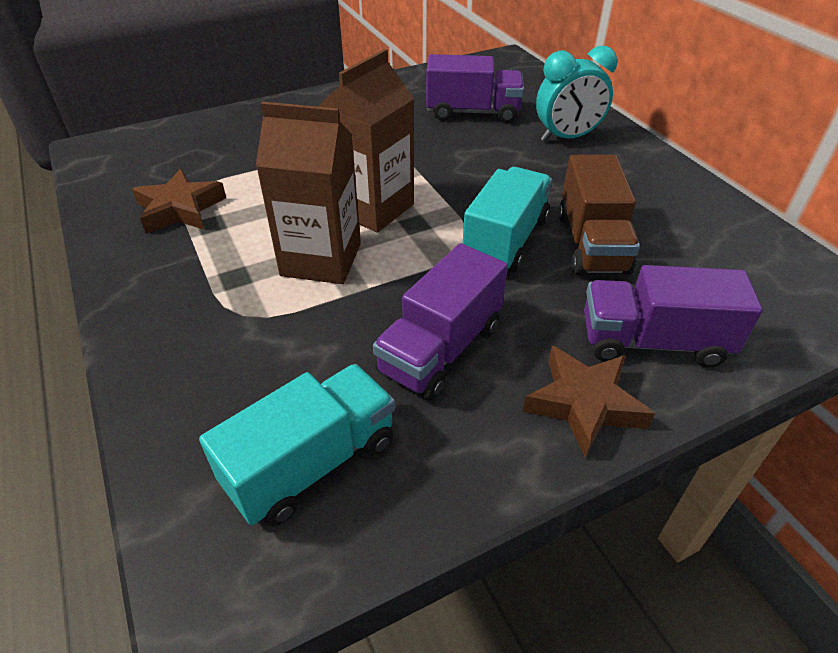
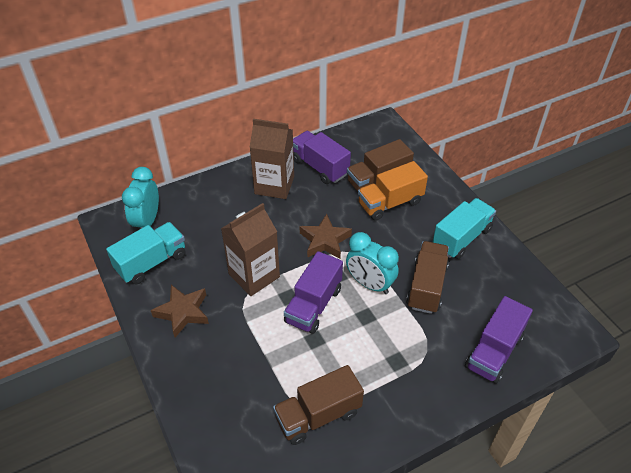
brown truck: 1 -> 3
orange truck: 0 -> 1
turquoise clock: 1 -> 2

